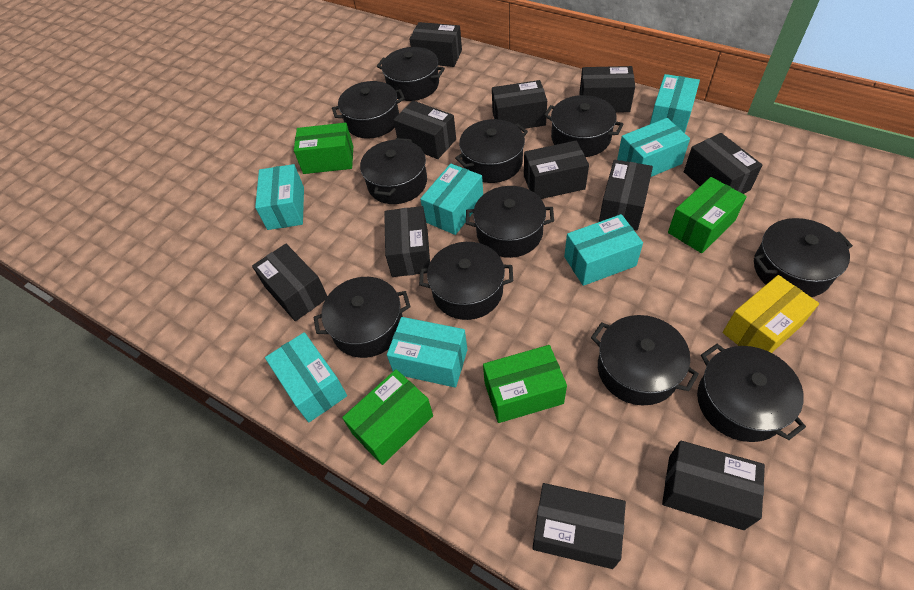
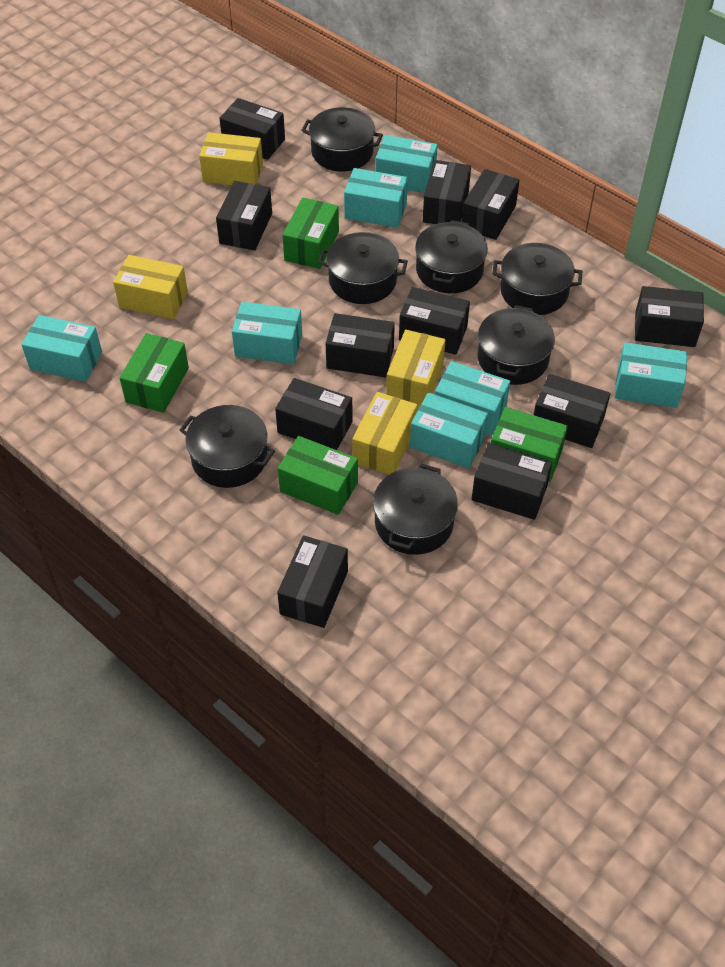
black pot: 11 -> 7
yellow box: 1 -> 4

